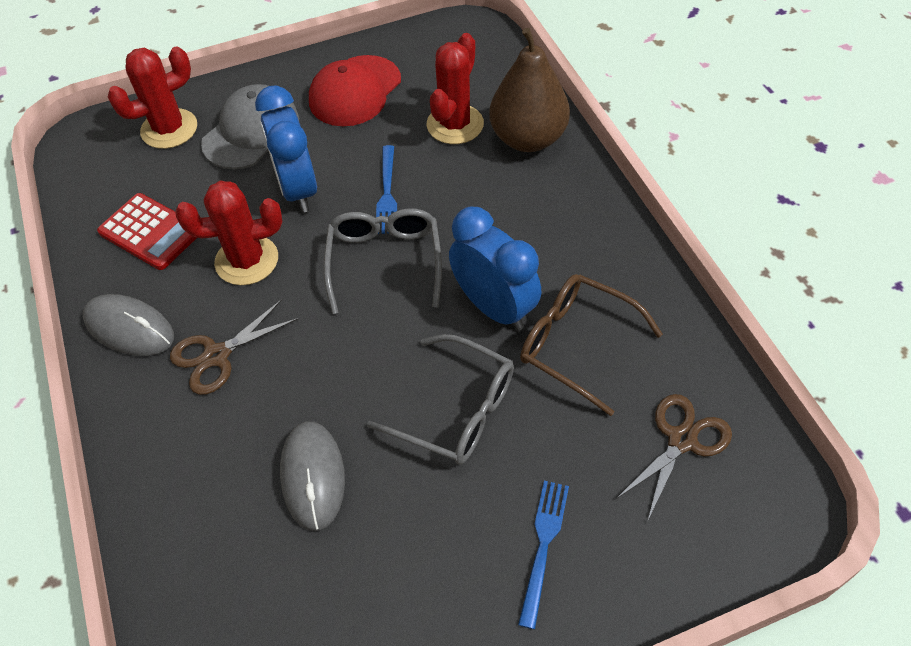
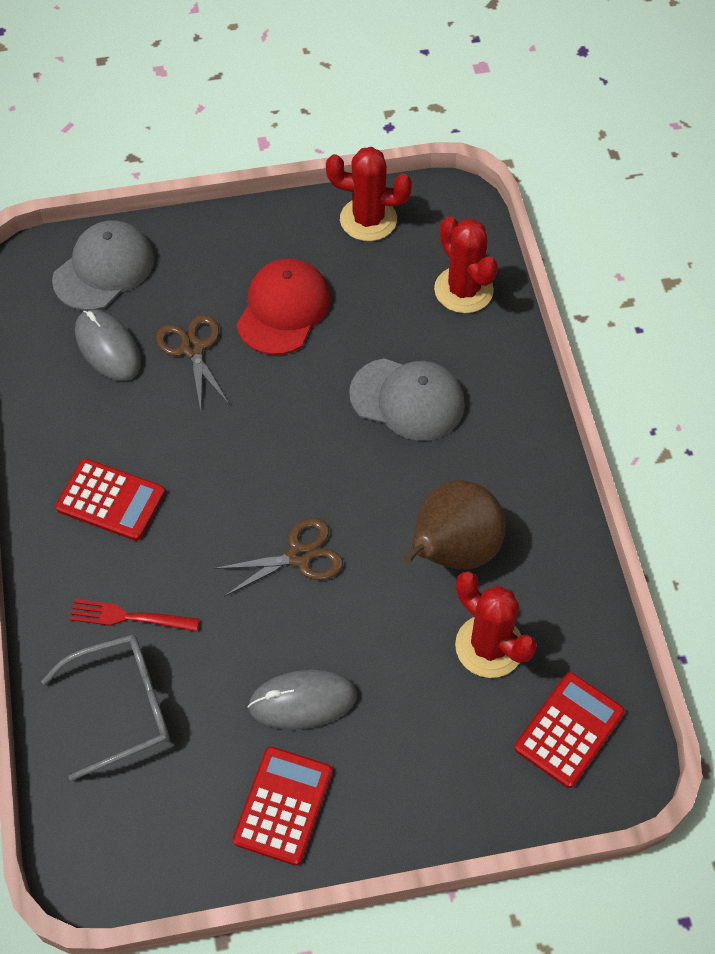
blue clock: 2 -> 0
blue fork: 2 -> 0
brown glasses: 1 -> 0
grey cap: 1 -> 2
grey glasses: 2 -> 1
red calculator: 1 -> 3
red fork: 0 -> 1

